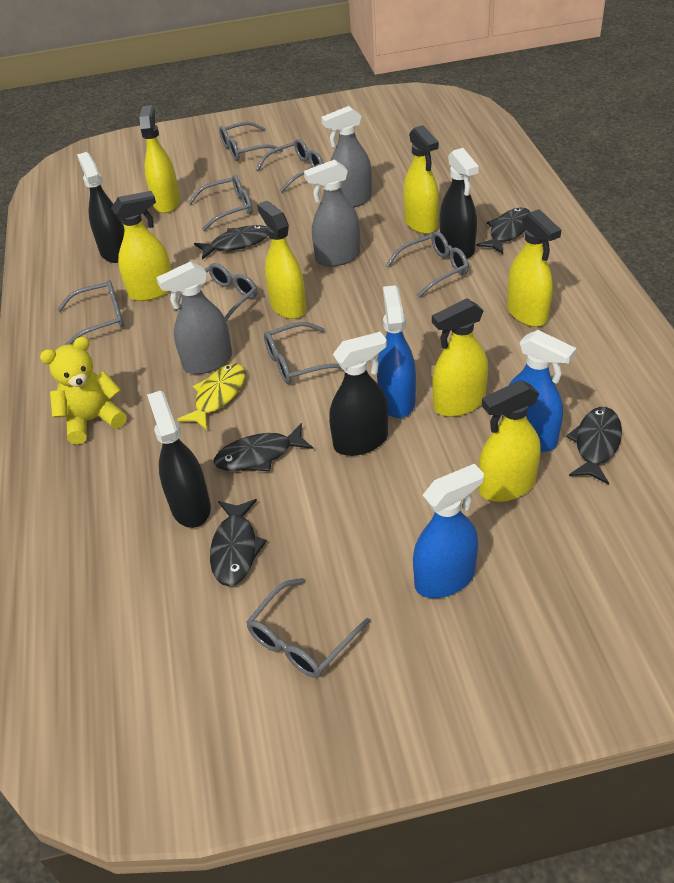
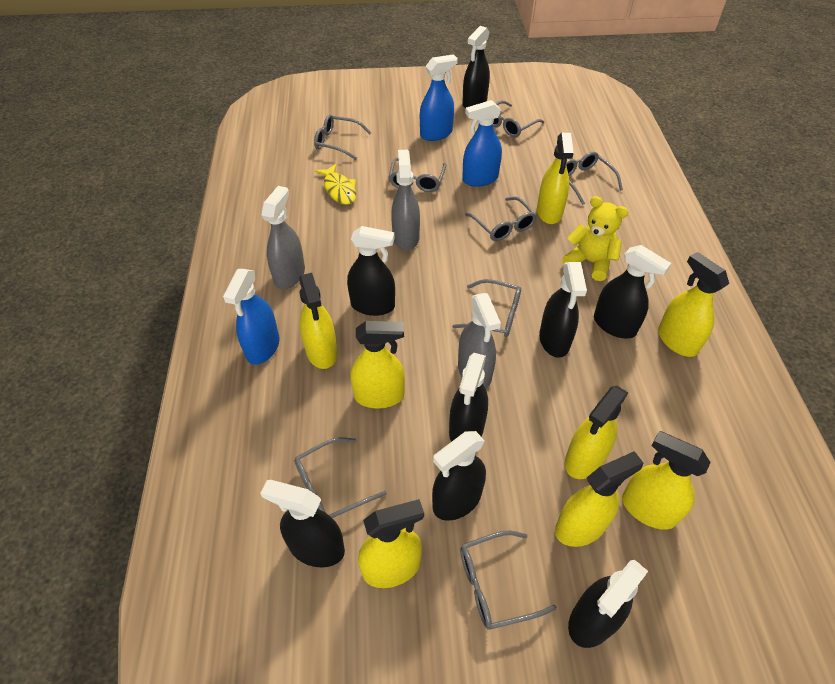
black fish: 5 -> 0
black spray bottle: 4 -> 8
yellow spray bottle: 7 -> 8

